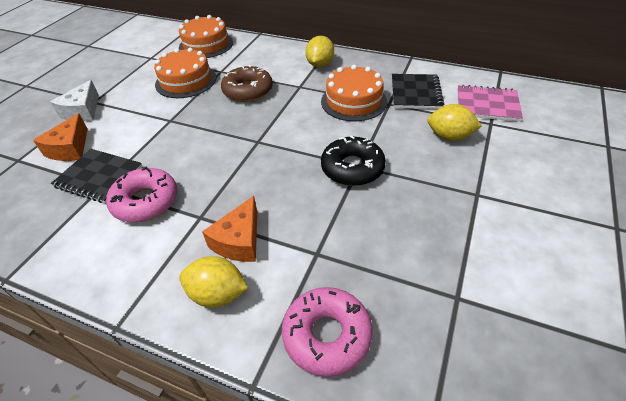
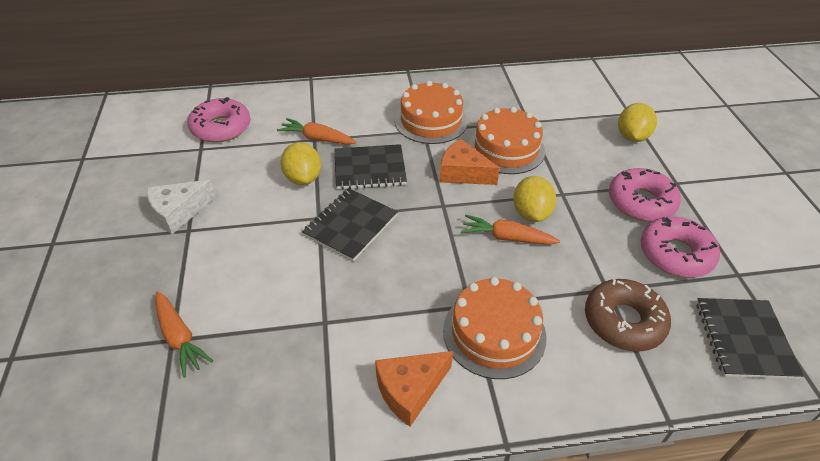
black donut: 1 -> 0
black notebook: 2 -> 3
orange carrot: 0 -> 3
pink donut: 2 -> 3
pink notebook: 1 -> 0

